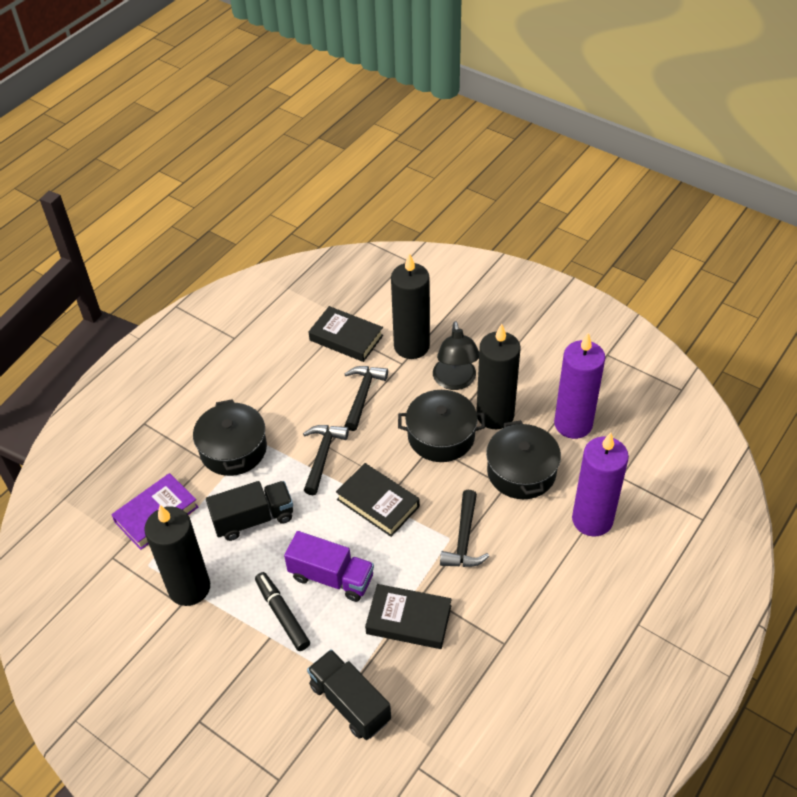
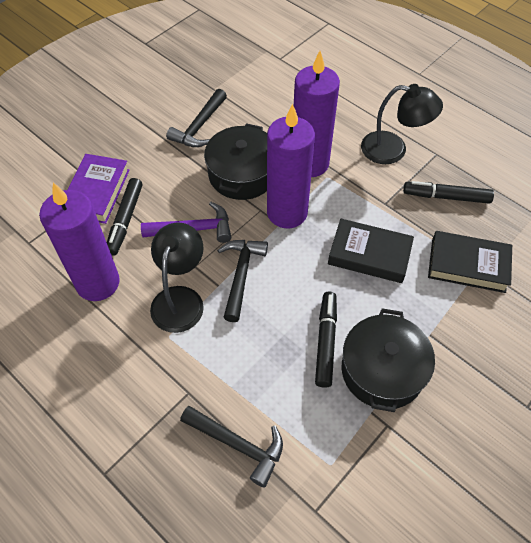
black book: 3 -> 2
black candle: 3 -> 0
black lamp: 1 -> 2
black marker: 1 -> 3
black pot: 3 -> 2
black truck: 2 -> 0
purple candle: 2 -> 3
purple hammer: 0 -> 1
purple truck: 1 -> 0

